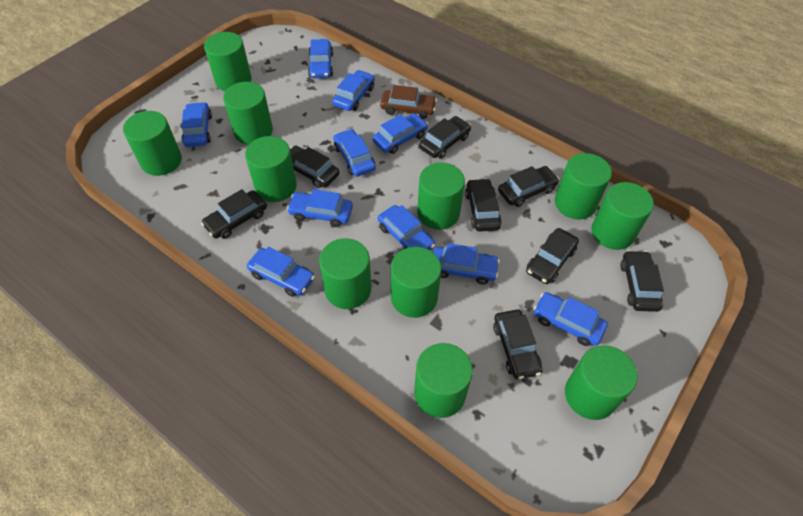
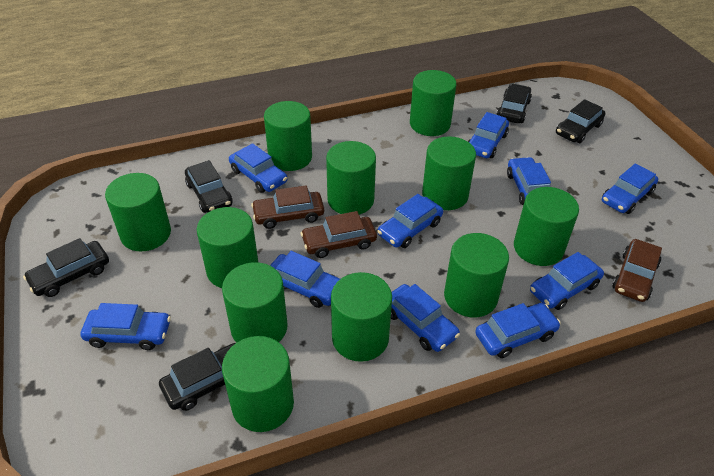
black car: 8 -> 5
brown car: 1 -> 3

